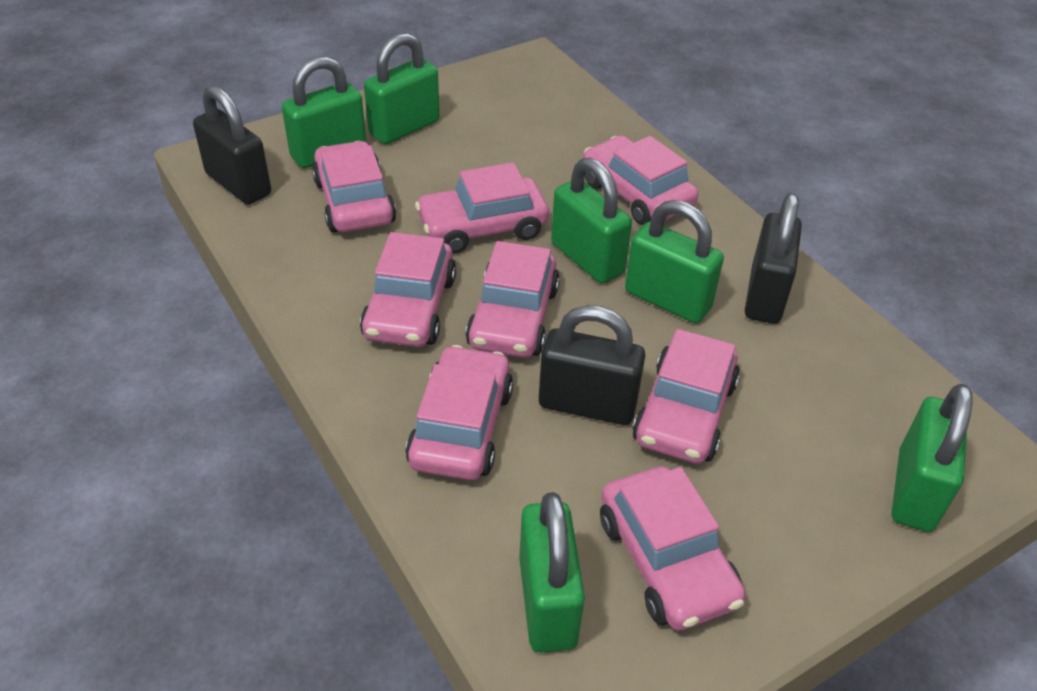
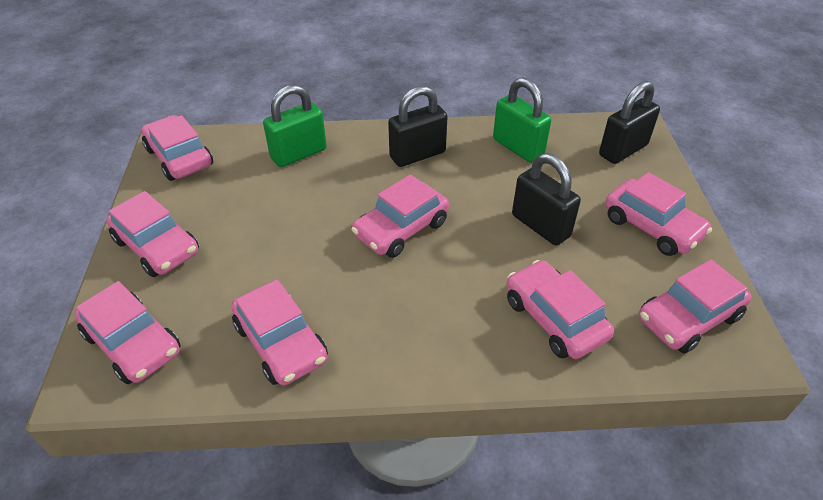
green padlock: 6 -> 2

